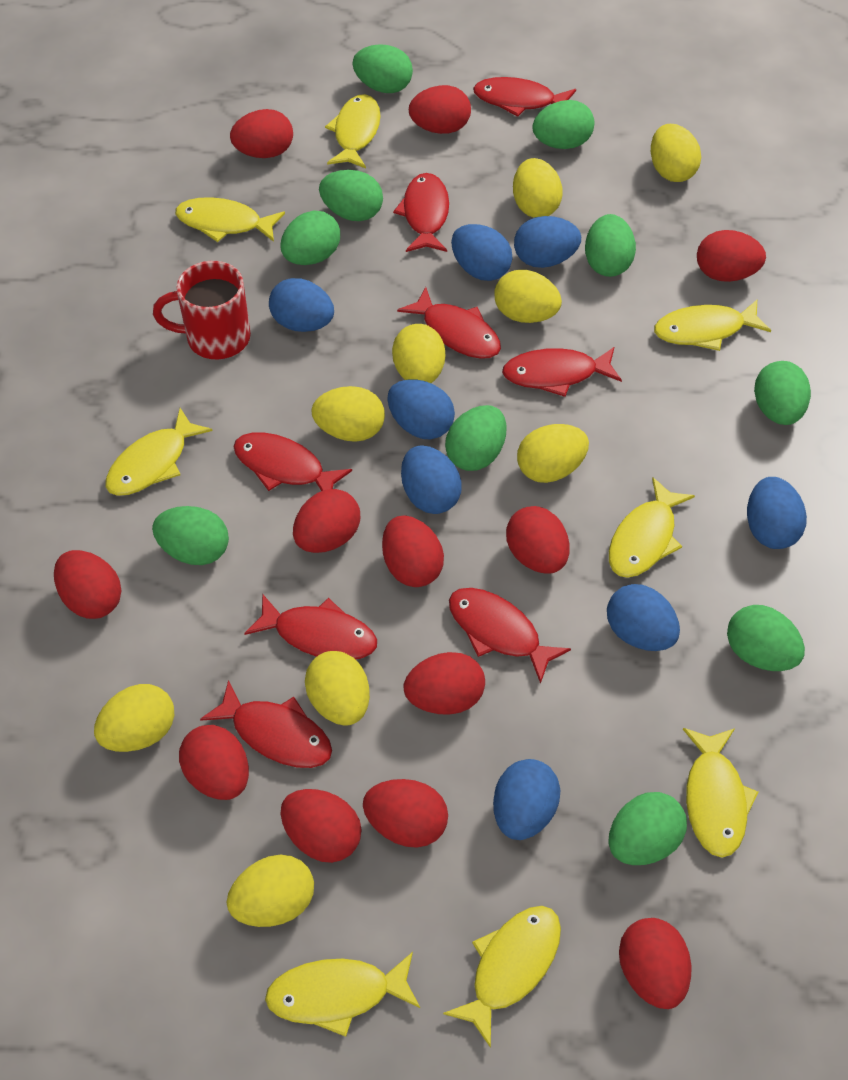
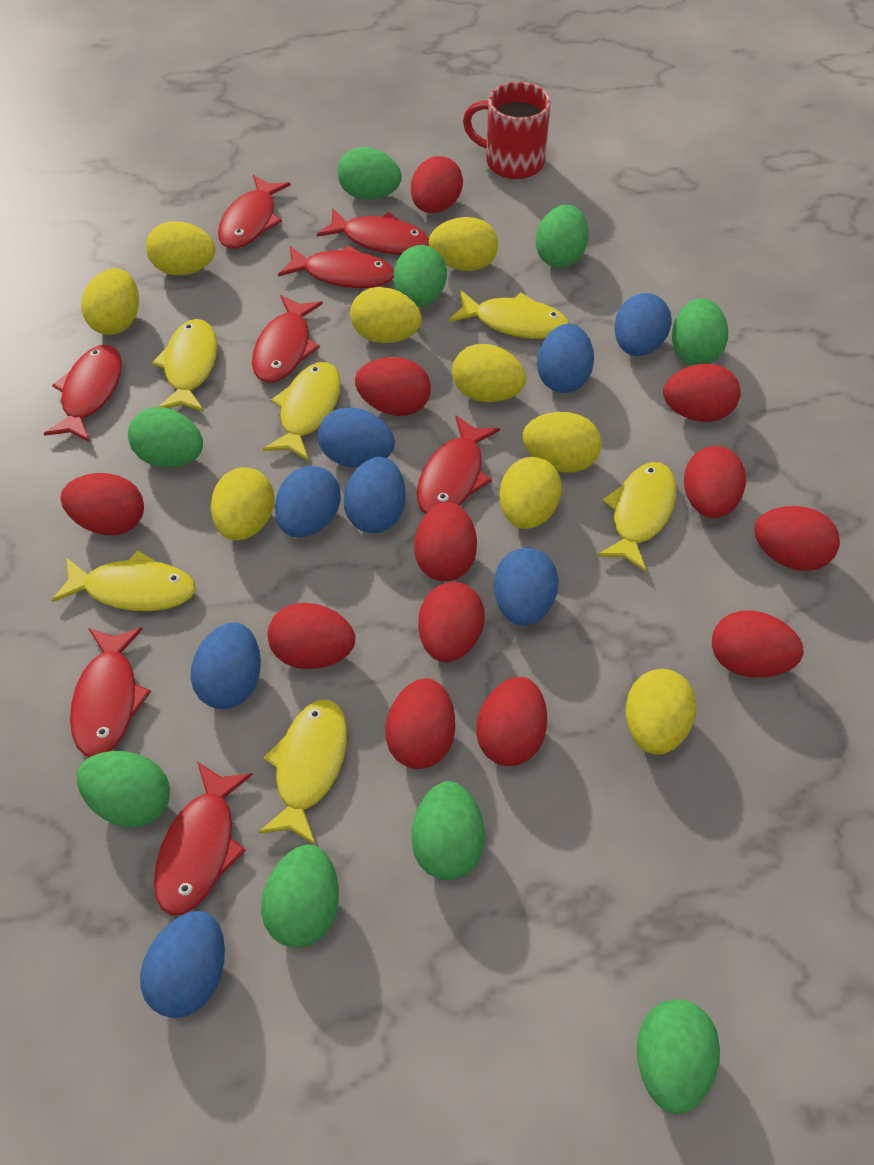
green egg: 10 -> 9
yellow fish: 8 -> 6

